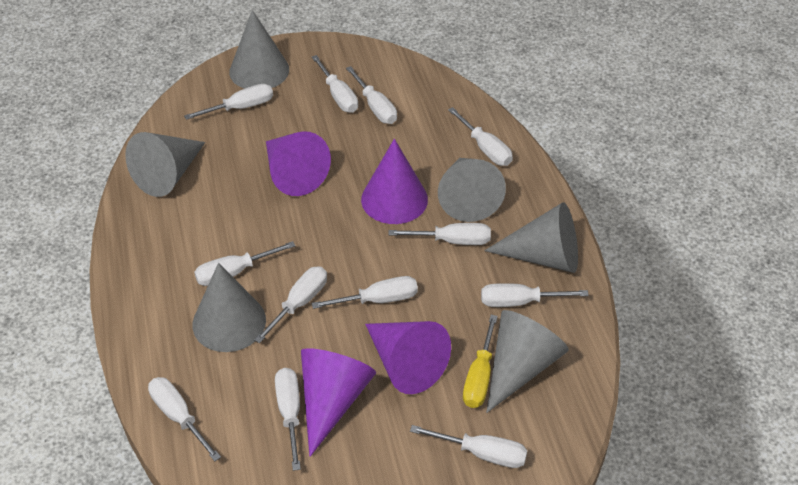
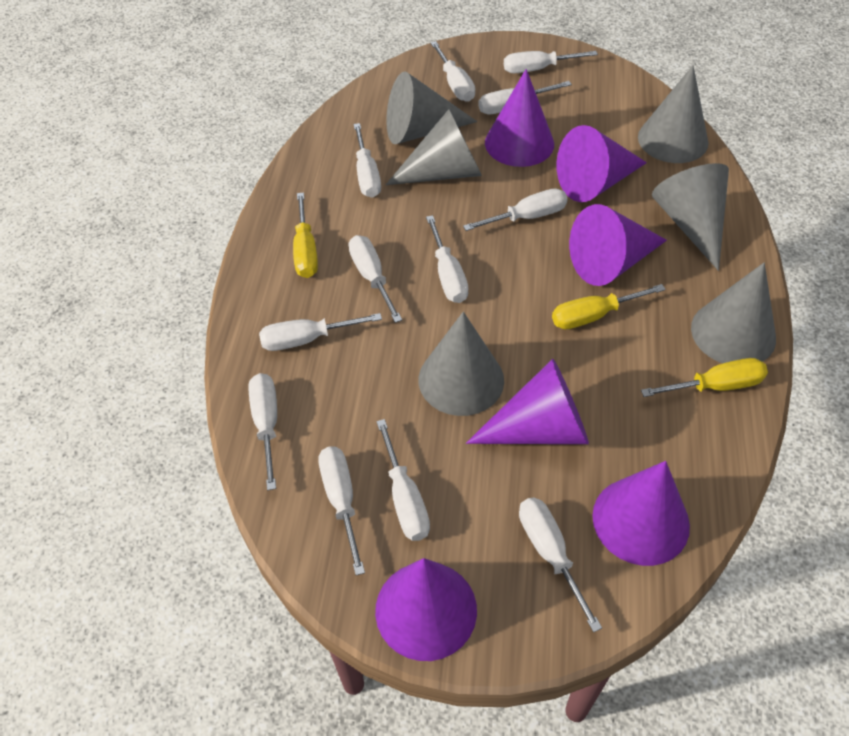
purple cone: 4 -> 6
yellow screwdriver: 1 -> 3

